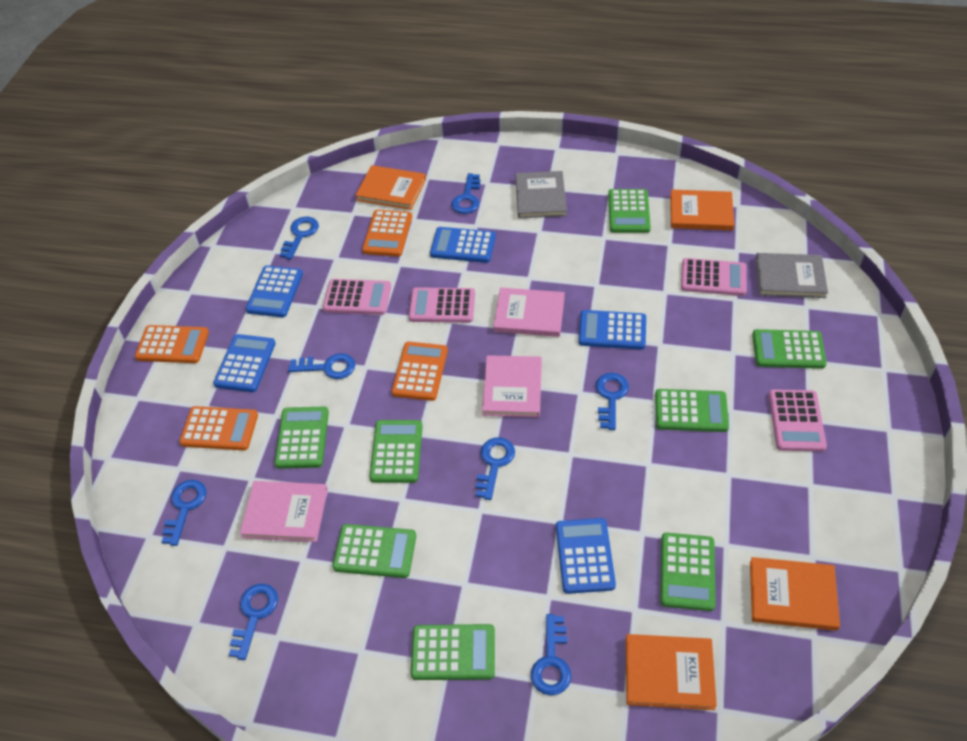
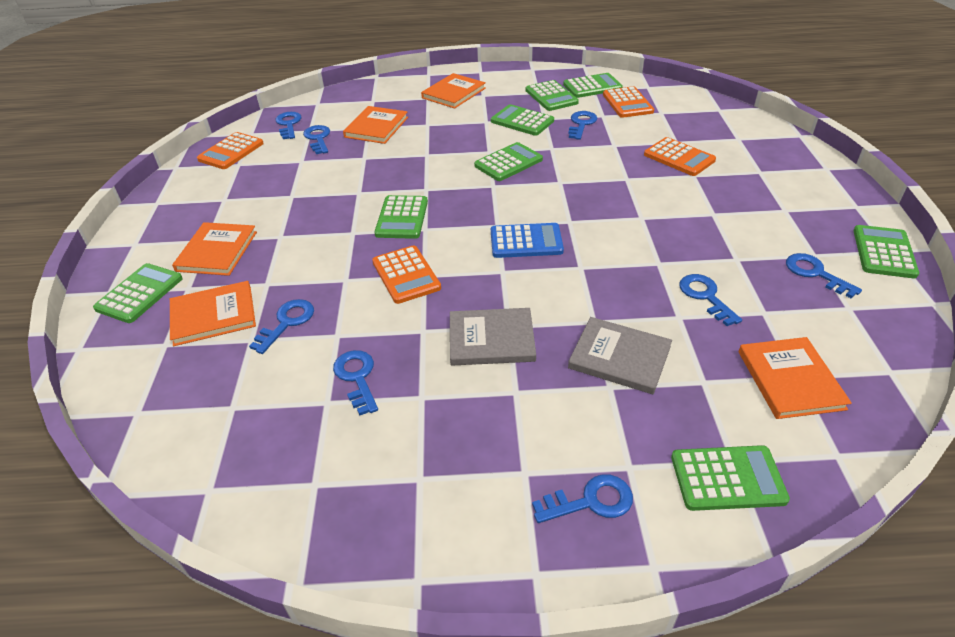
blue calculator: 5 -> 1
orange book: 4 -> 5
pink book: 3 -> 0
pink calculator: 4 -> 0

